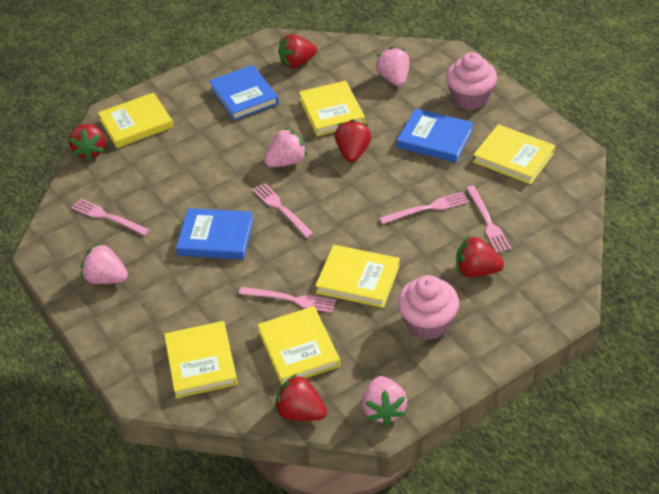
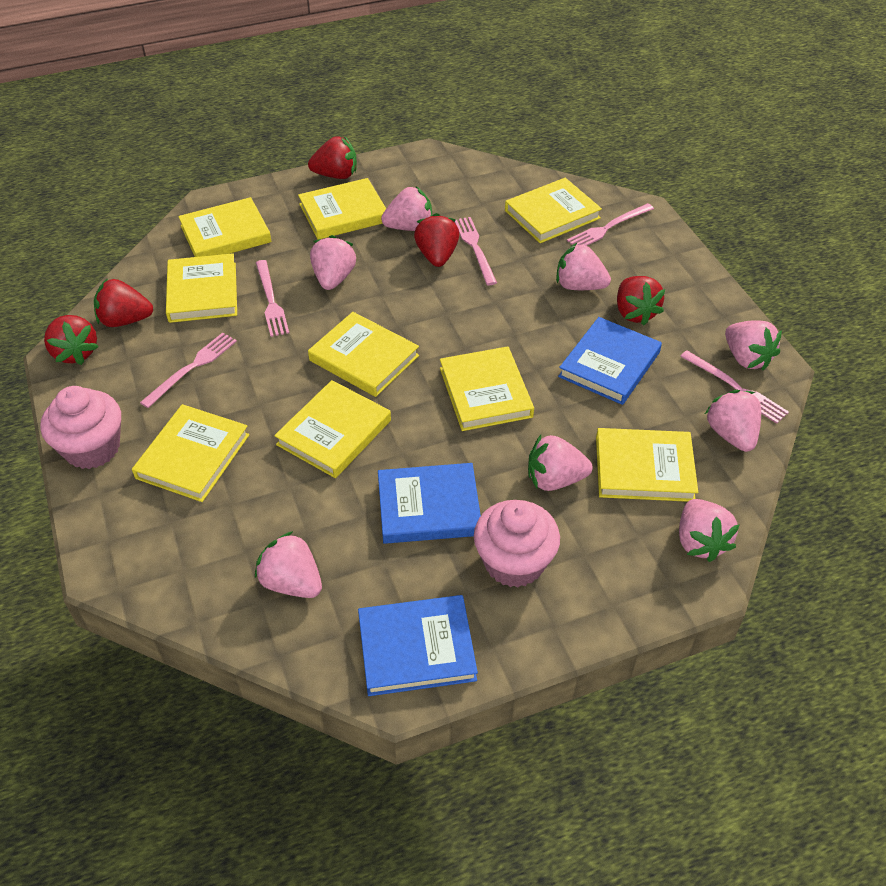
pink strawberry: 4 -> 8
yellow book: 6 -> 9

